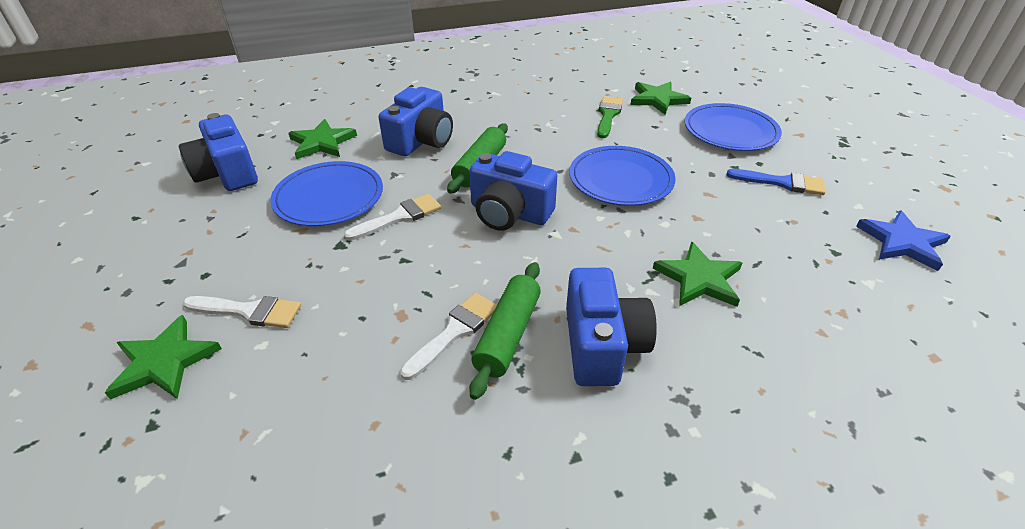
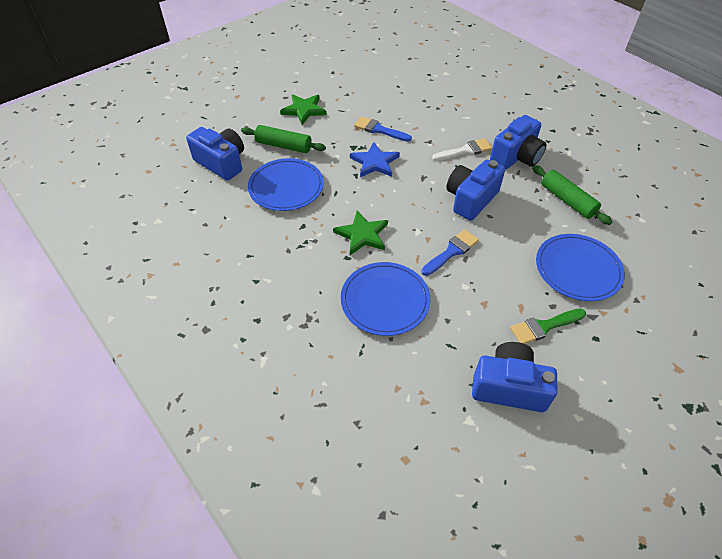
blue brush: 1 -> 2
green star: 4 -> 2
white brush: 3 -> 1

